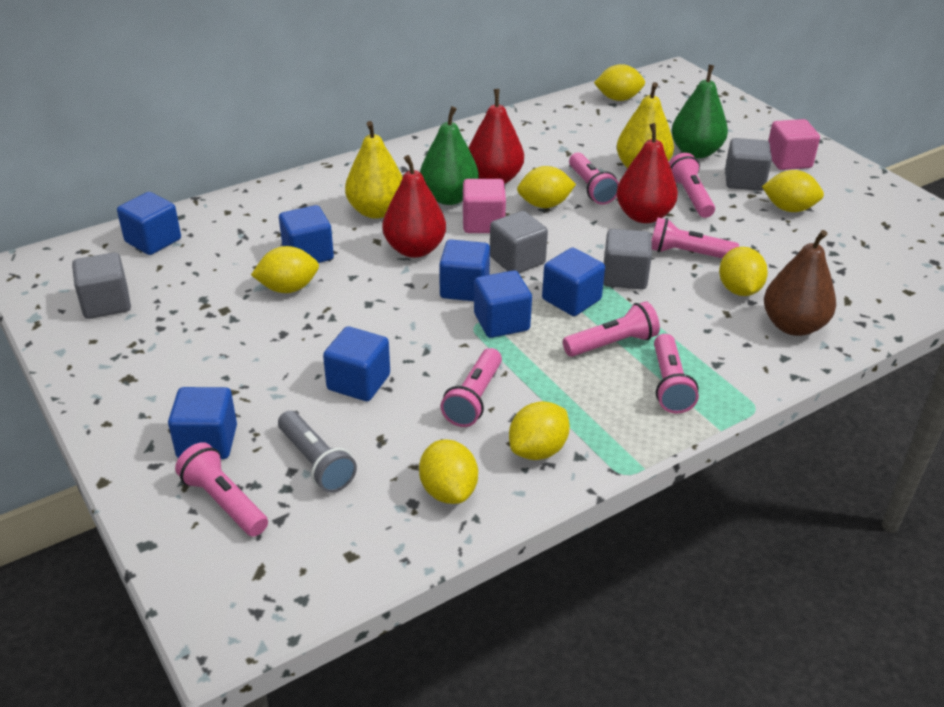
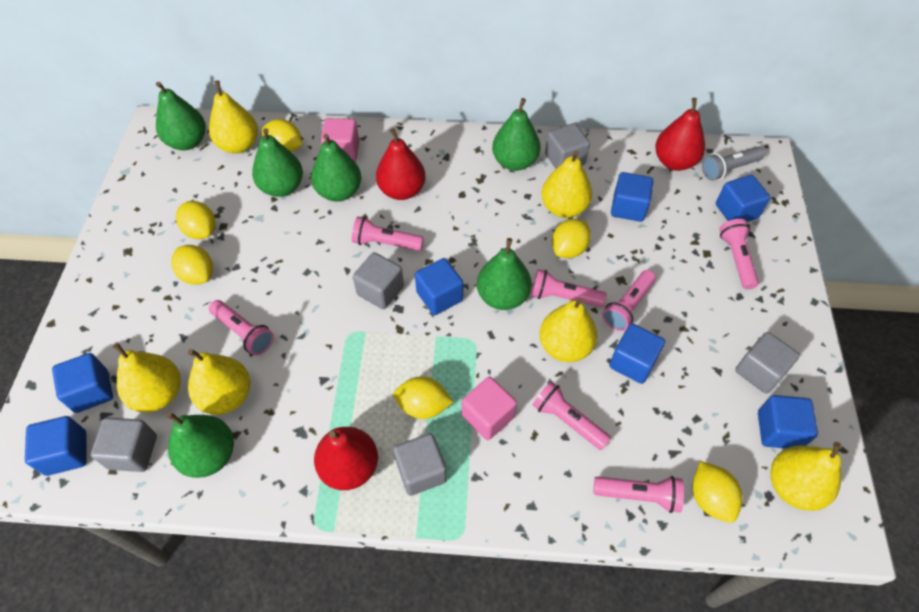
brown pear: 1 -> 0
green pear: 2 -> 6
grey cube: 4 -> 5
yellow lemon: 7 -> 6
yellow pear: 2 -> 6

